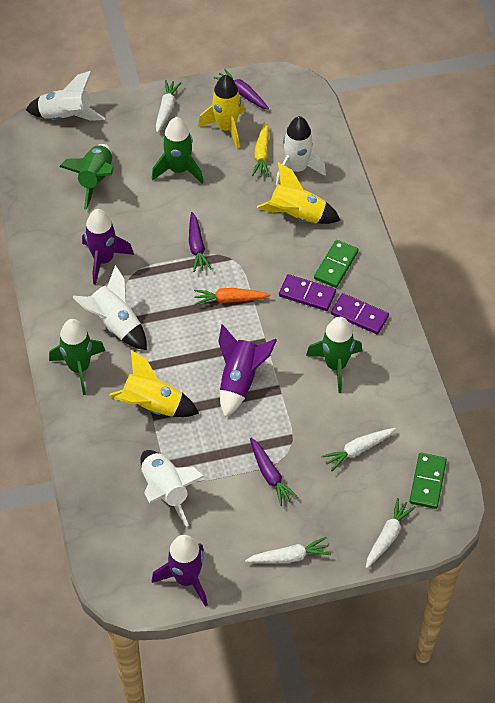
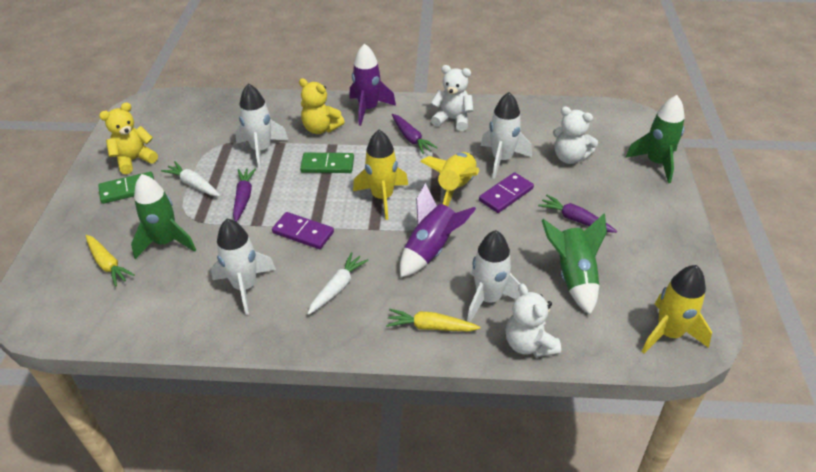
green rocket: 4 -> 3
orange carrot: 1 -> 0
purple rocket: 3 -> 2
white carrot: 4 -> 2
white teddy bear: 0 -> 3
yellow carrot: 1 -> 2
yellow teddy bear: 0 -> 2

